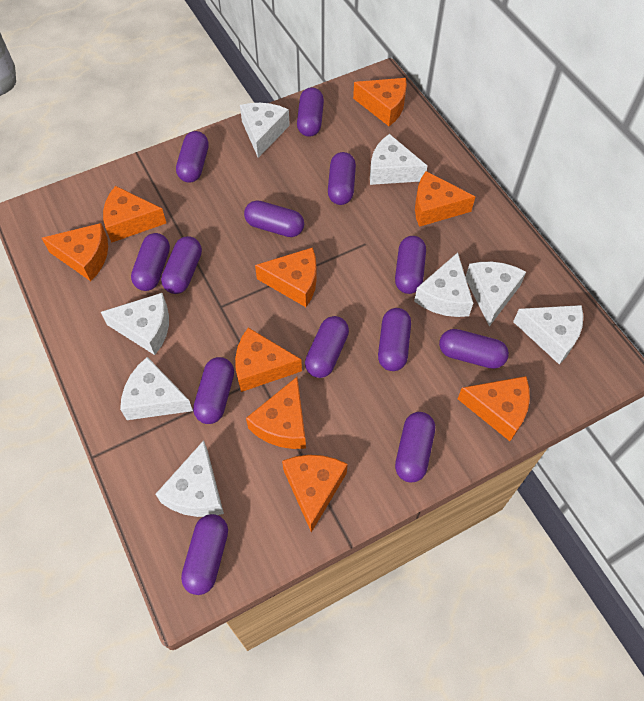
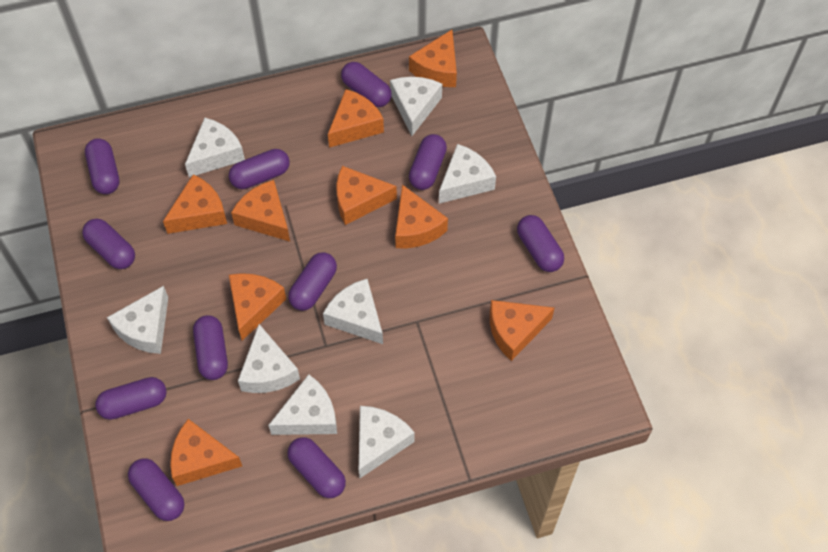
purple capsule: 13 -> 11

